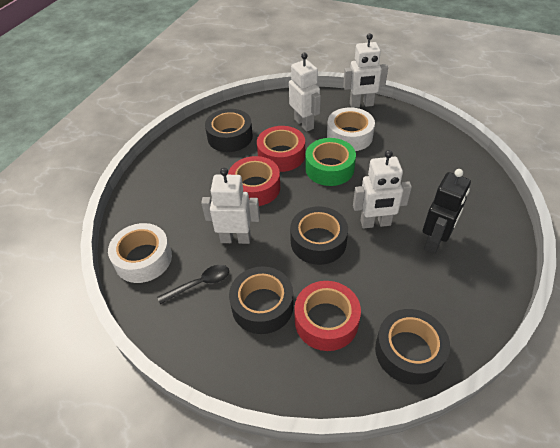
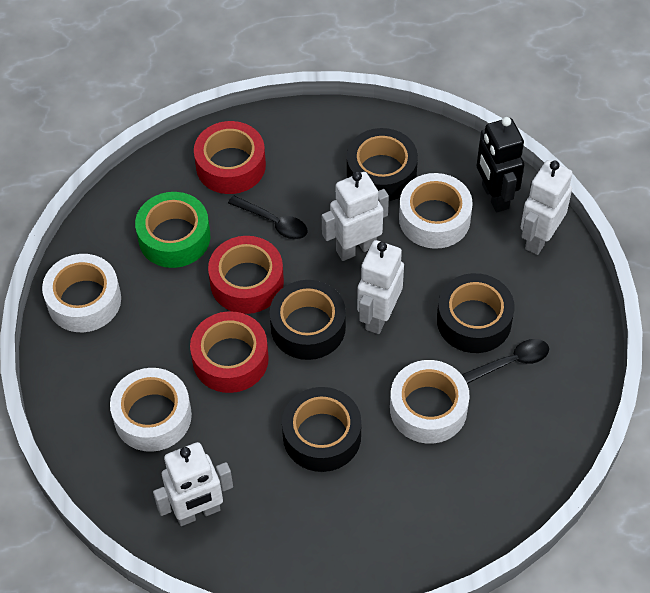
black spoon: 1 -> 2
white tape: 2 -> 4

